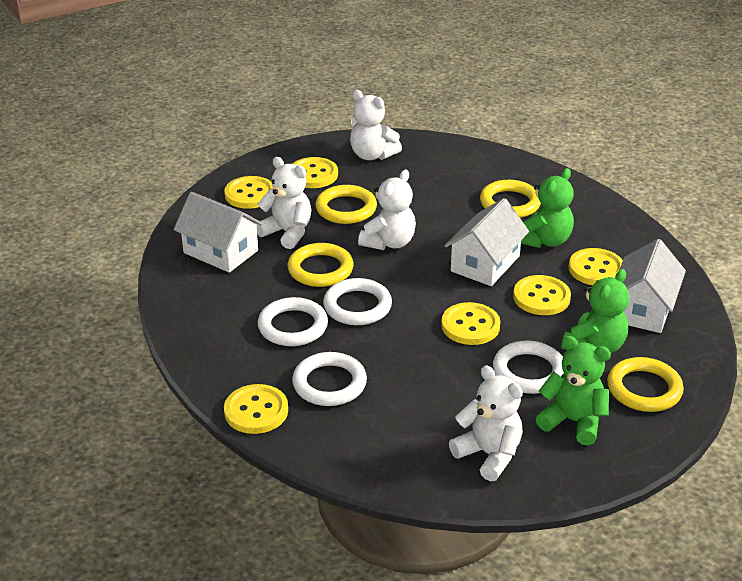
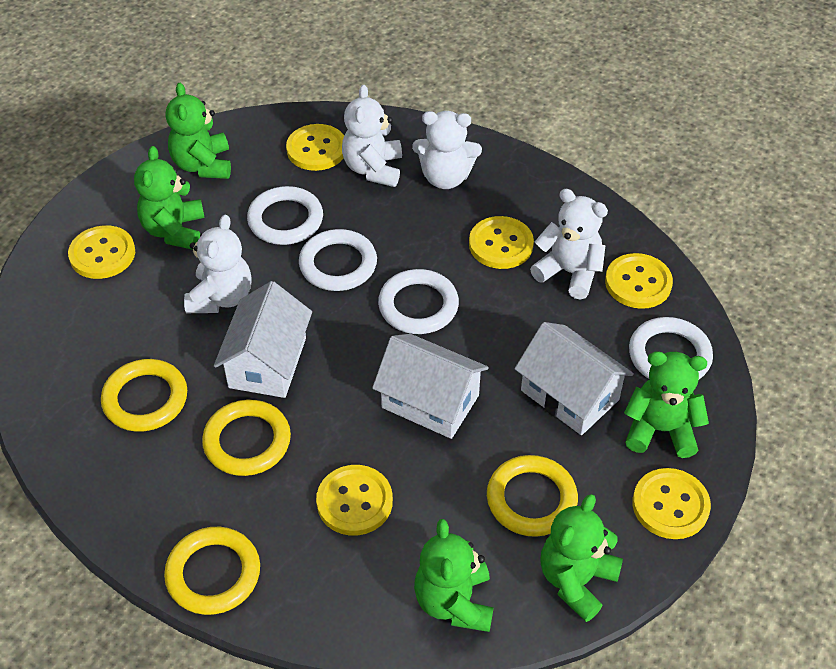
green teddy bear: 3 -> 5

